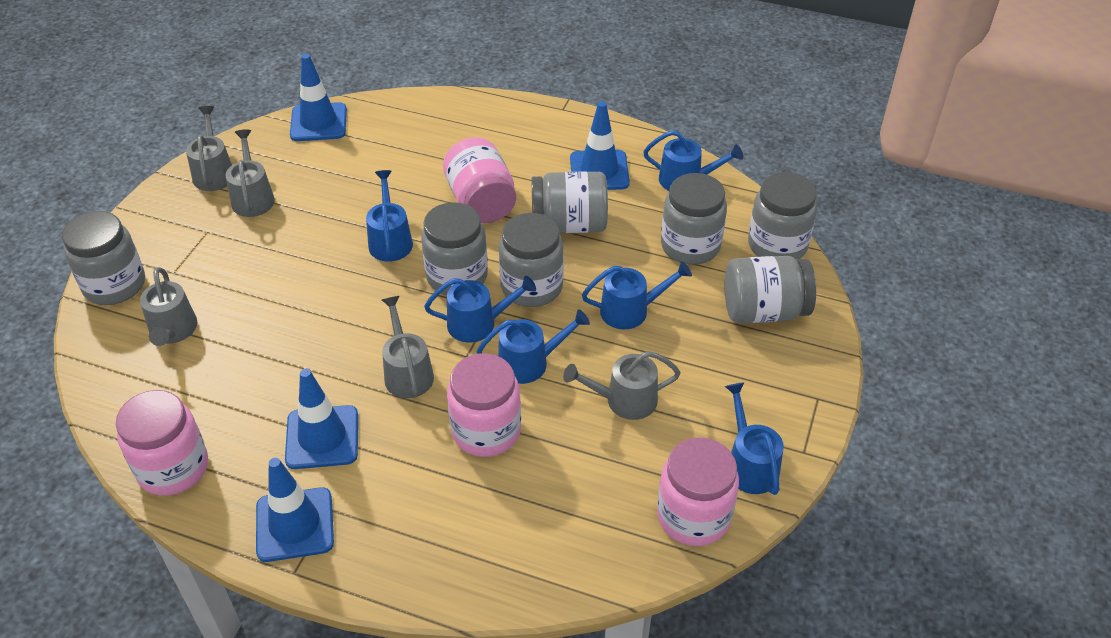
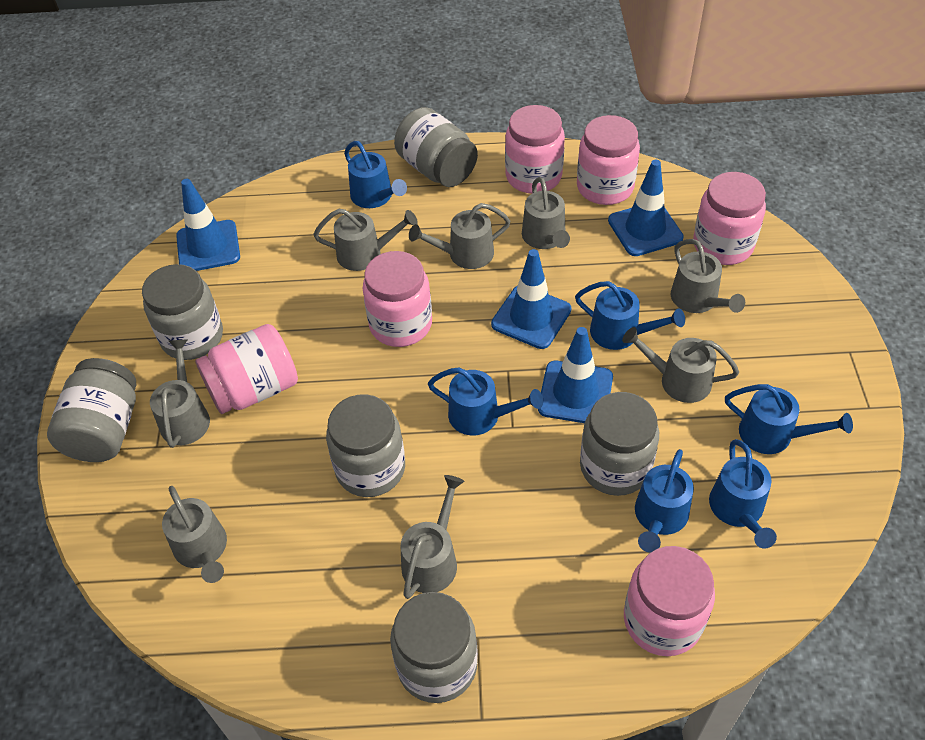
grey jar: 7 -> 6
grey watering can: 5 -> 8
pink jar: 4 -> 6

